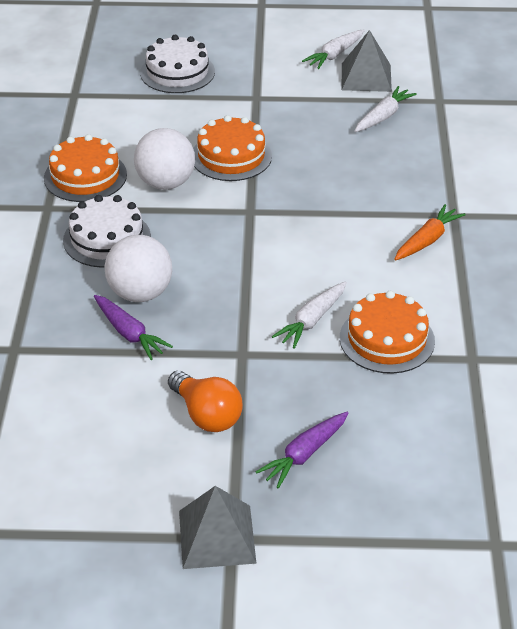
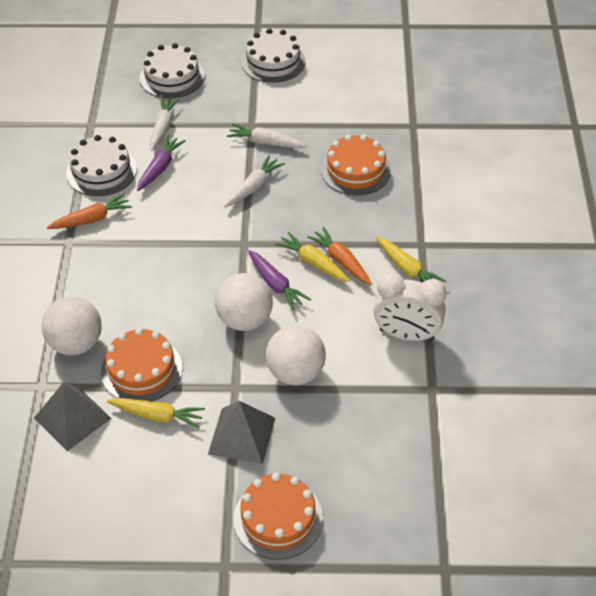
orange carrot: 1 -> 2
orange light bulb: 1 -> 0
white ball: 2 -> 3
white cake: 2 -> 3
white clock: 0 -> 1
yellow carrot: 0 -> 3

